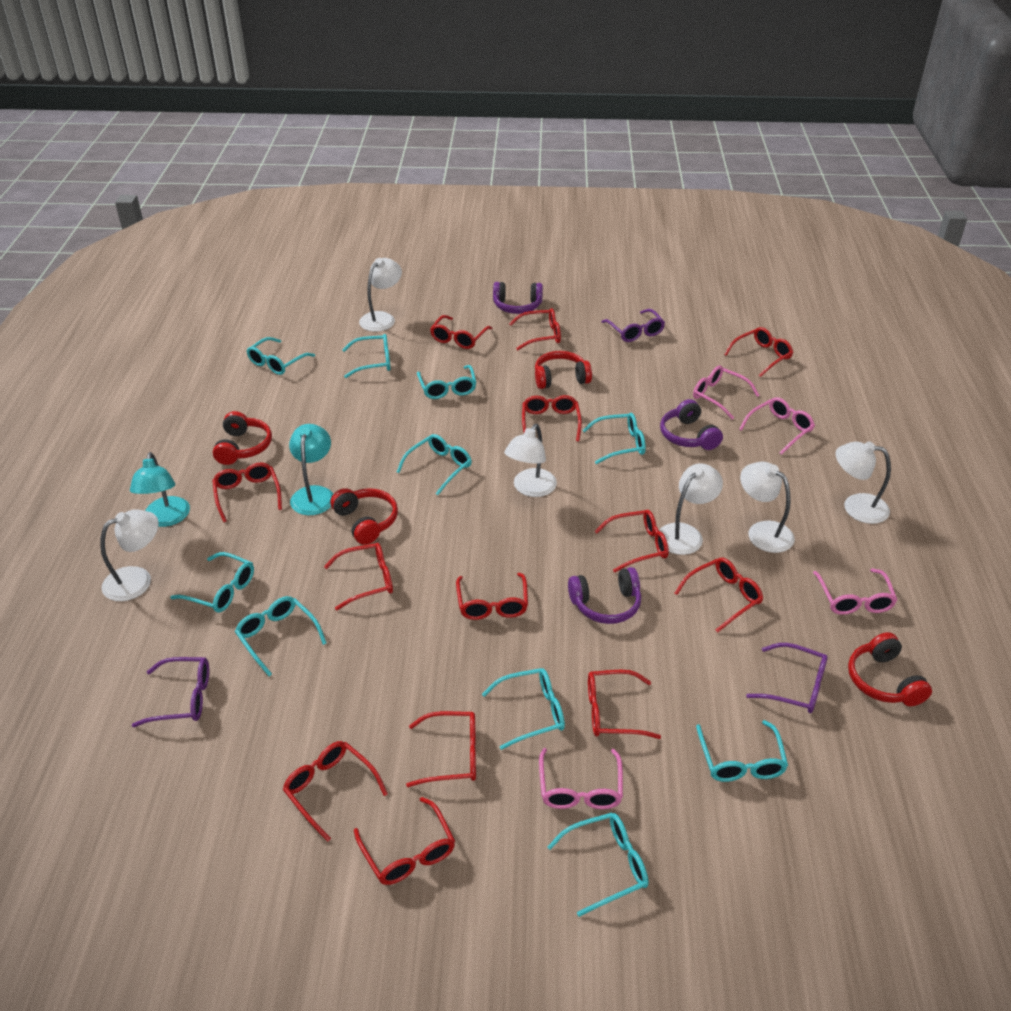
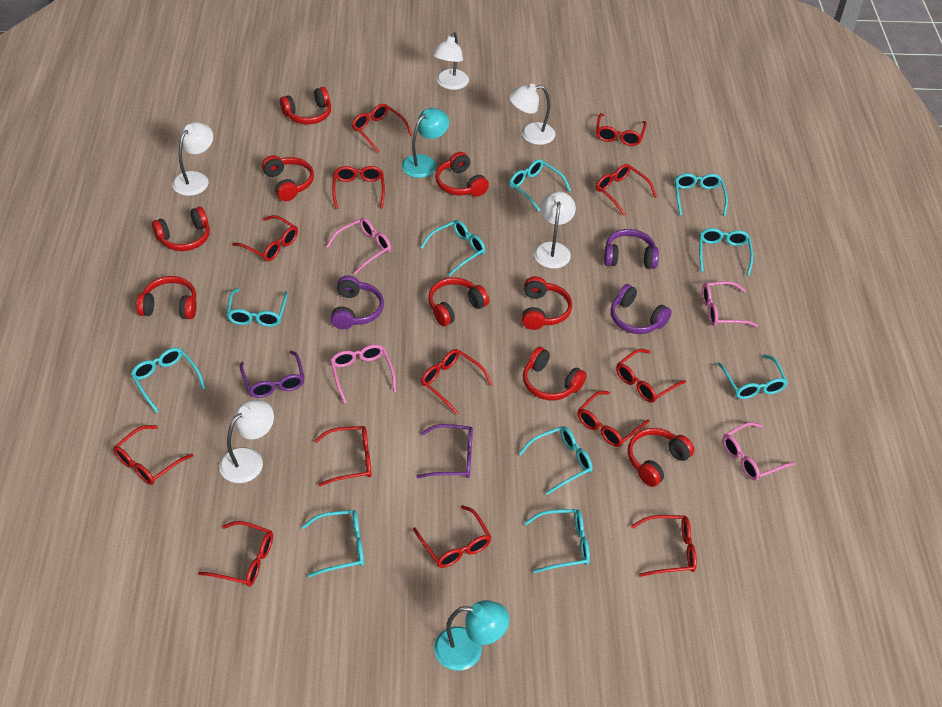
purple glasses: 3 -> 2
red headphones: 4 -> 9
white lamp: 6 -> 5

